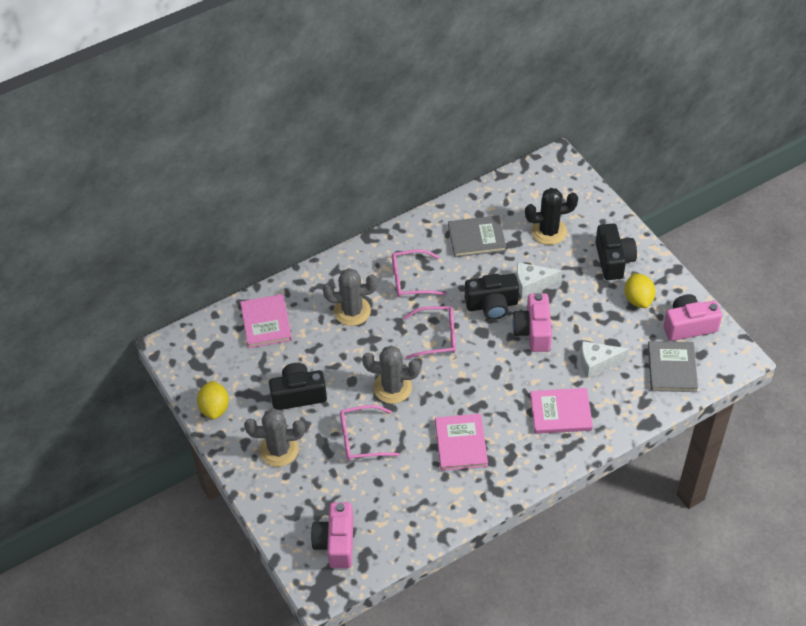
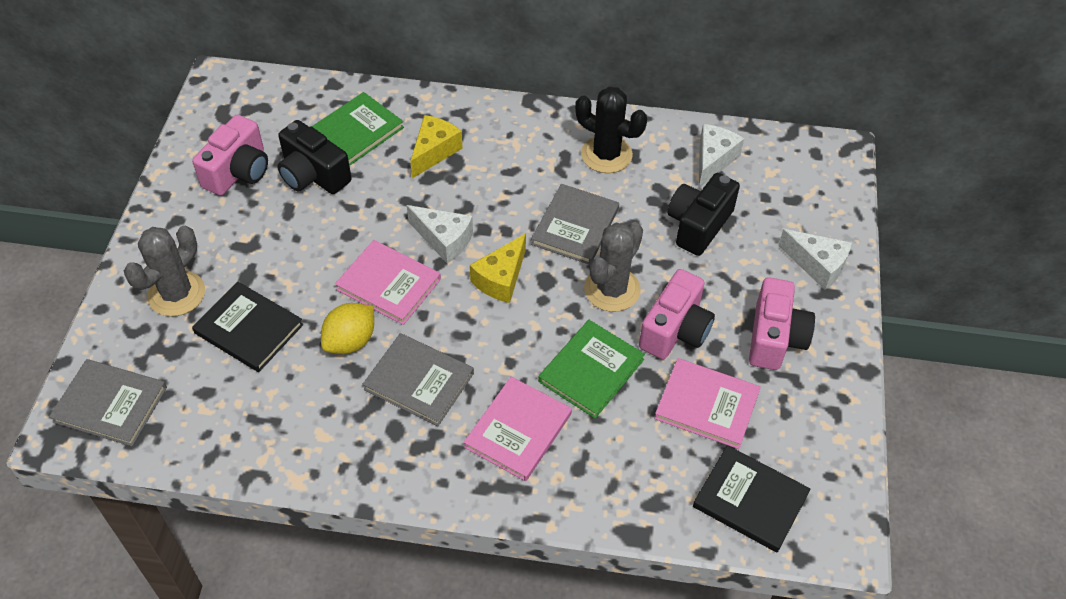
black book: 0 -> 2
black camera: 3 -> 2
green book: 0 -> 2
grey book: 2 -> 3
grey cactus: 3 -> 2
pink glasses: 3 -> 0
white cheese: 2 -> 3
yellow cheese: 0 -> 2
yellow lemon: 2 -> 1

